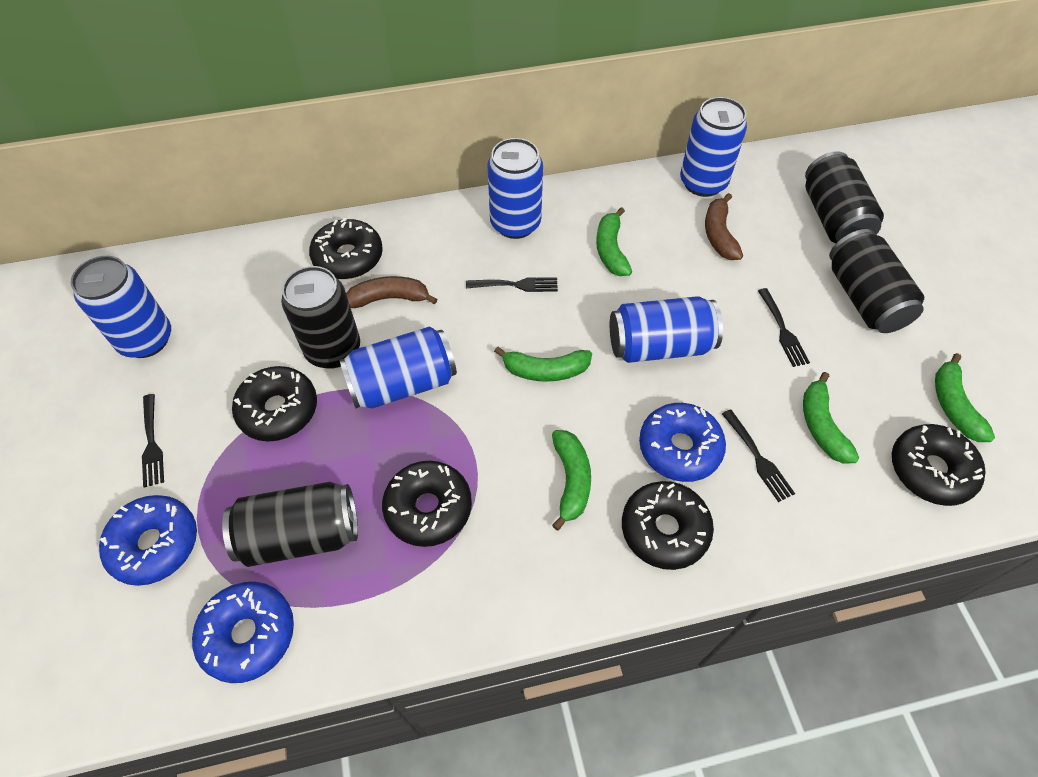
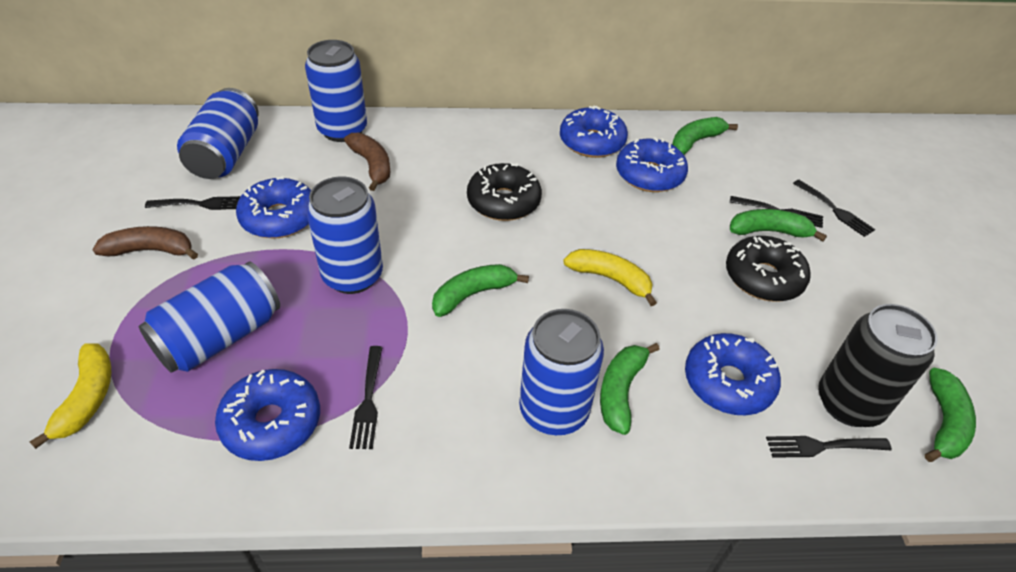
black can: 4 -> 1
black donut: 5 -> 2
black fork: 4 -> 5
blue donut: 3 -> 5
yellow banana: 0 -> 2

